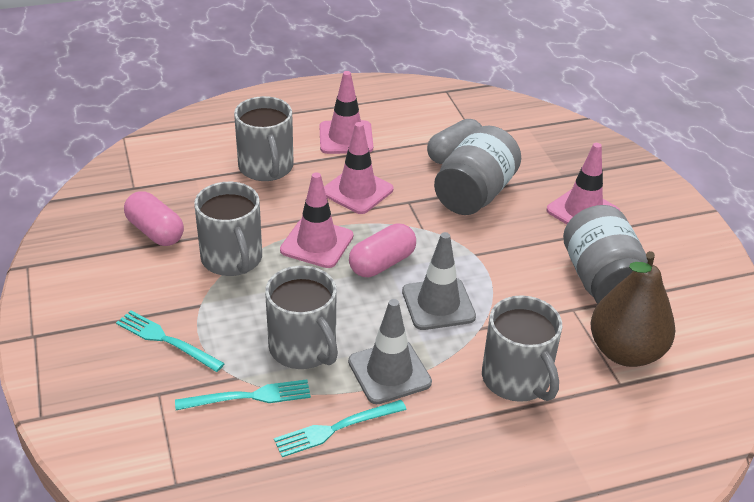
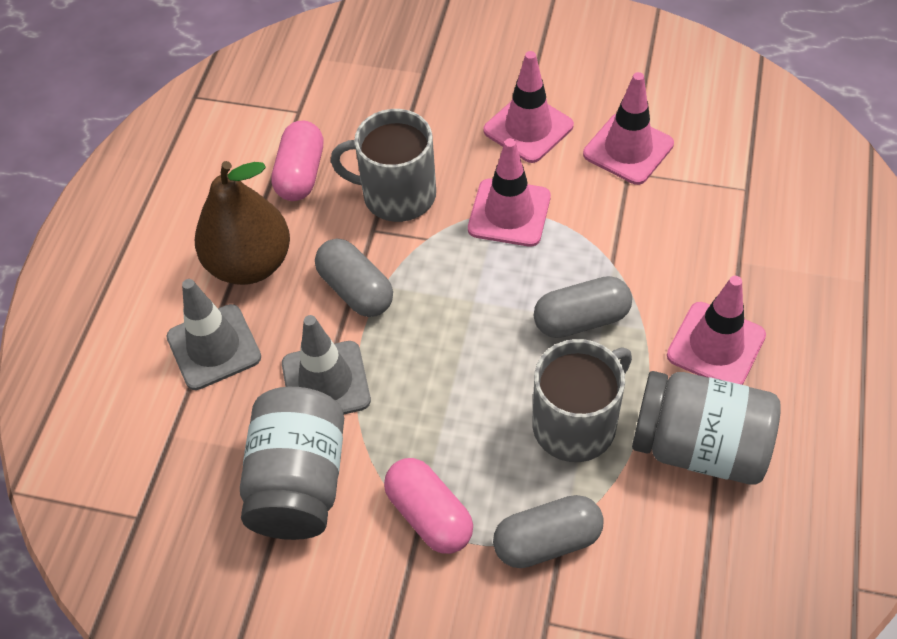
grey capsule: 1 -> 3
grey mug: 4 -> 2
turquoise fork: 3 -> 0

